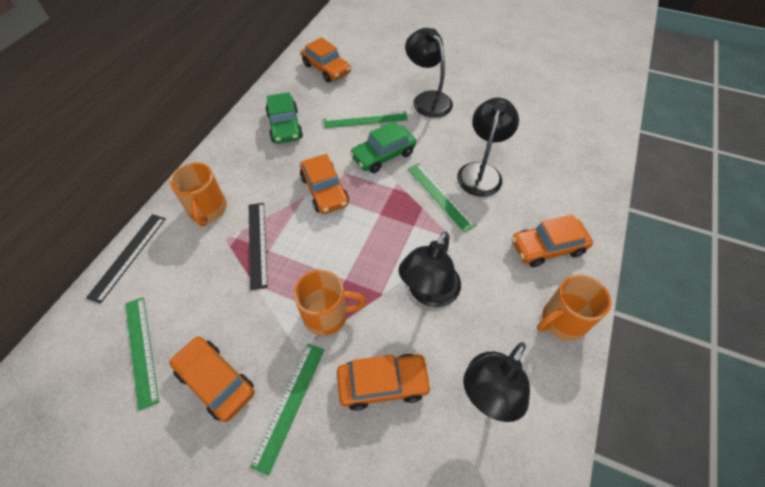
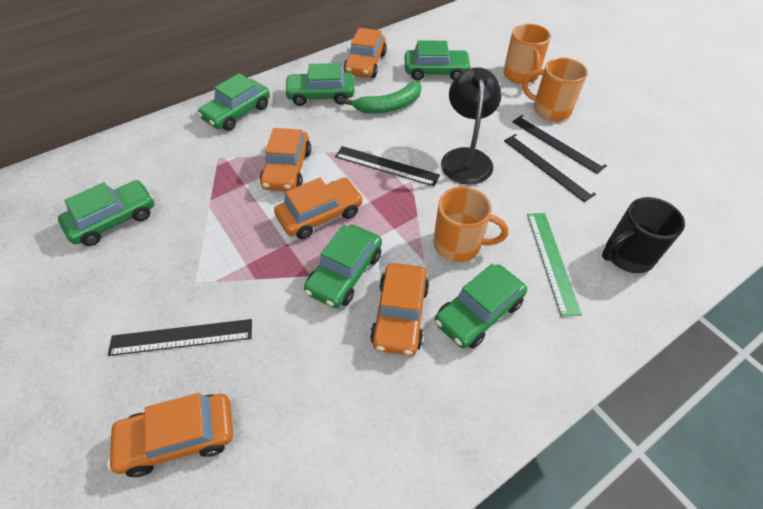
black lamp: 4 -> 1
black mug: 0 -> 1
black ruler: 2 -> 4
green banana: 0 -> 1
green car: 2 -> 6
green ruler: 4 -> 1

